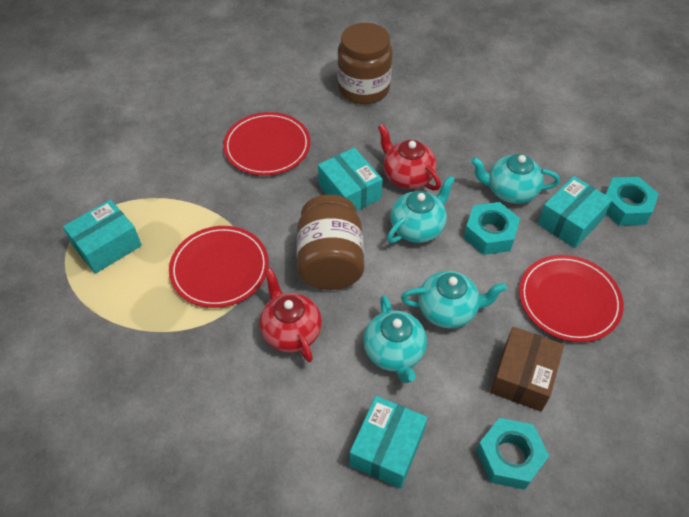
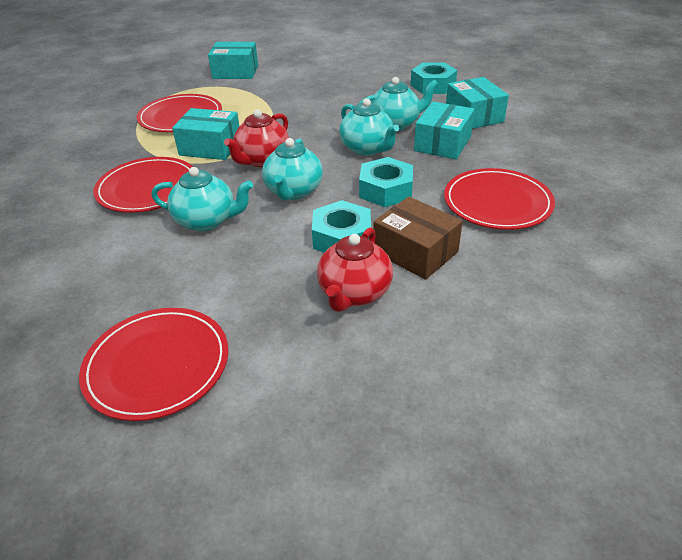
brown jar: 2 -> 0
red plate: 3 -> 4

